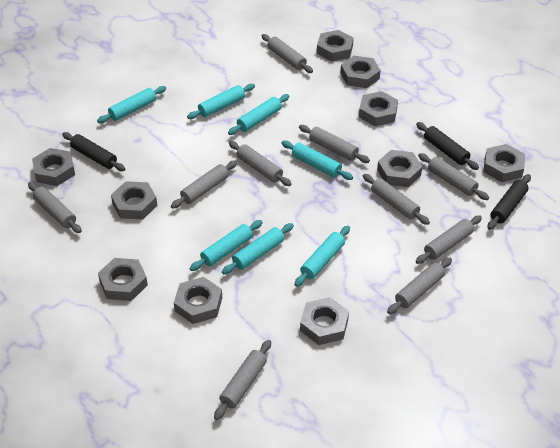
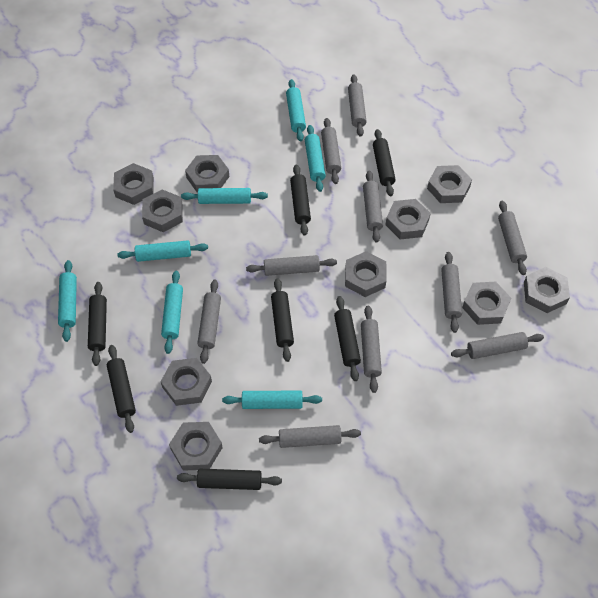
black rolling pin: 3 -> 7

